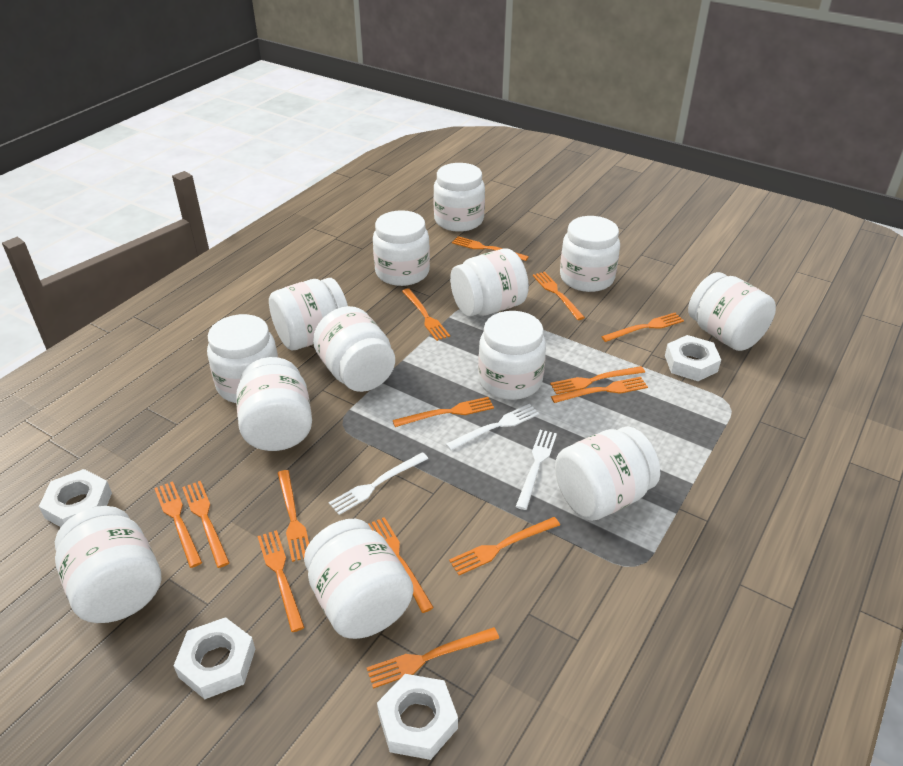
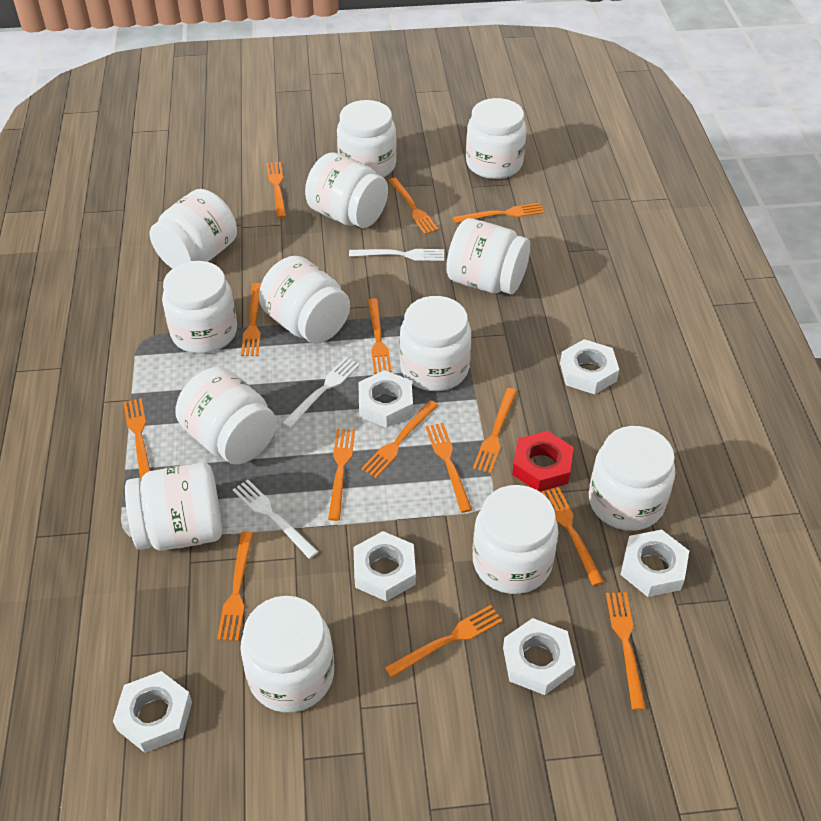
red nut: 0 -> 1
white nut: 4 -> 6

